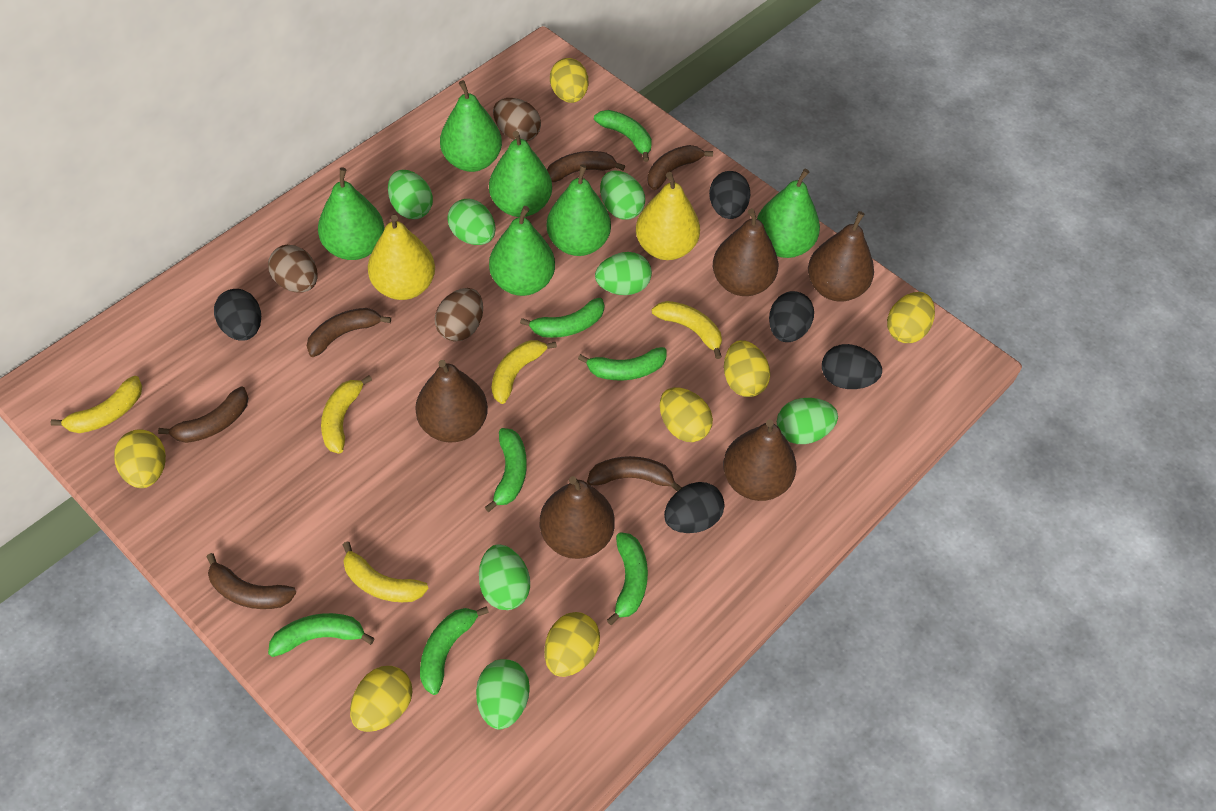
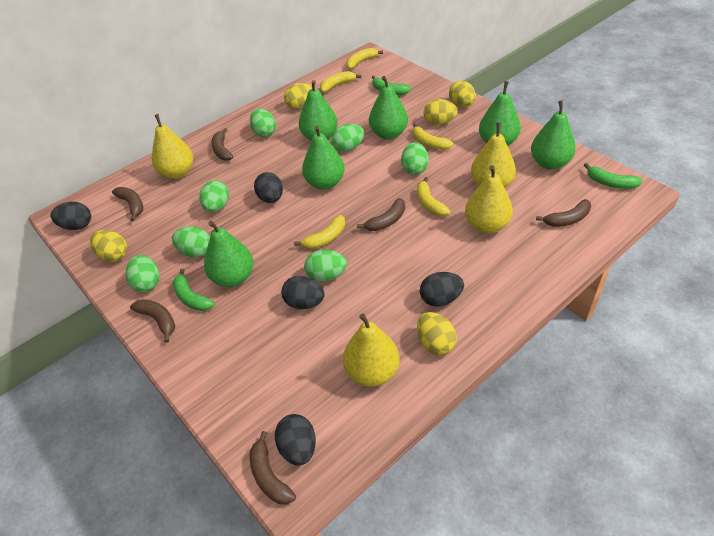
brown egg: 3 -> 0
brown pear: 5 -> 0
green banana: 7 -> 3
yellow egg: 7 -> 5
yellow pear: 2 -> 4

